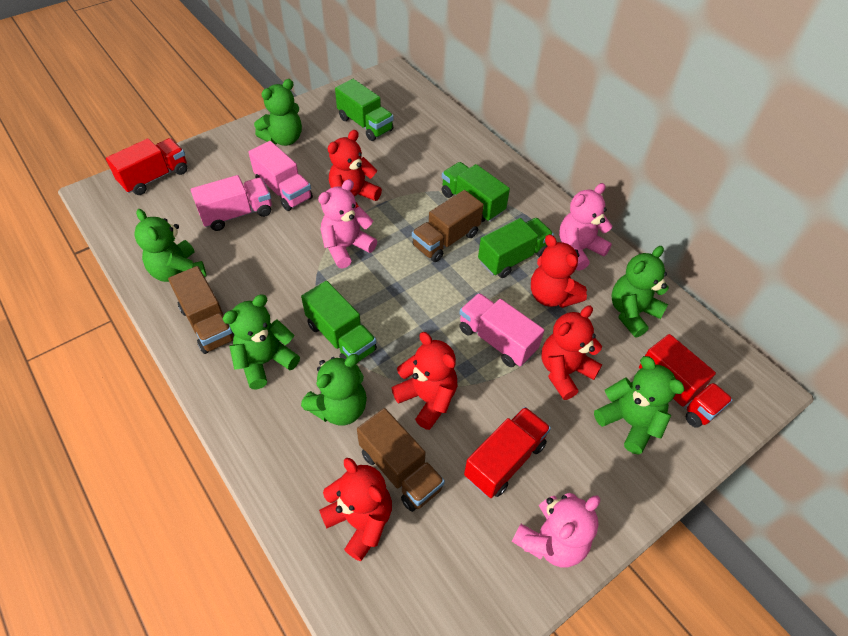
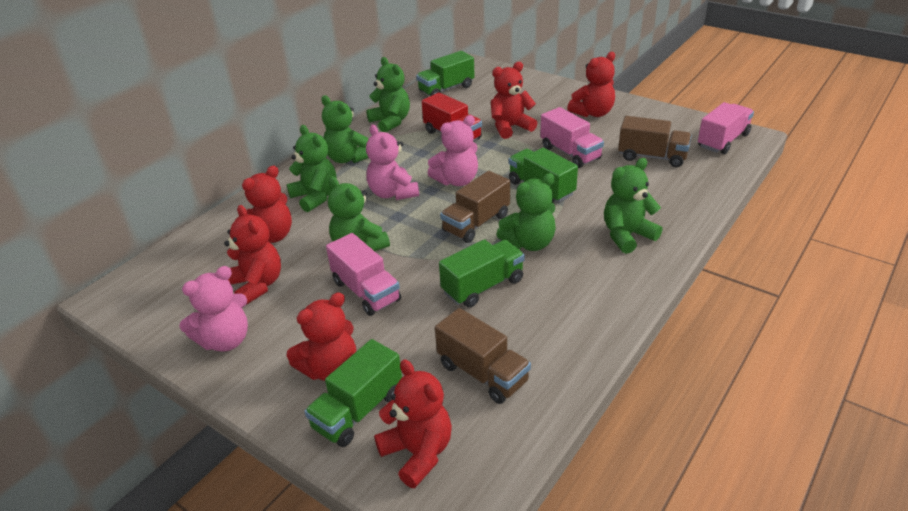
red teddy bear: 5 -> 6
red truck: 3 -> 1

